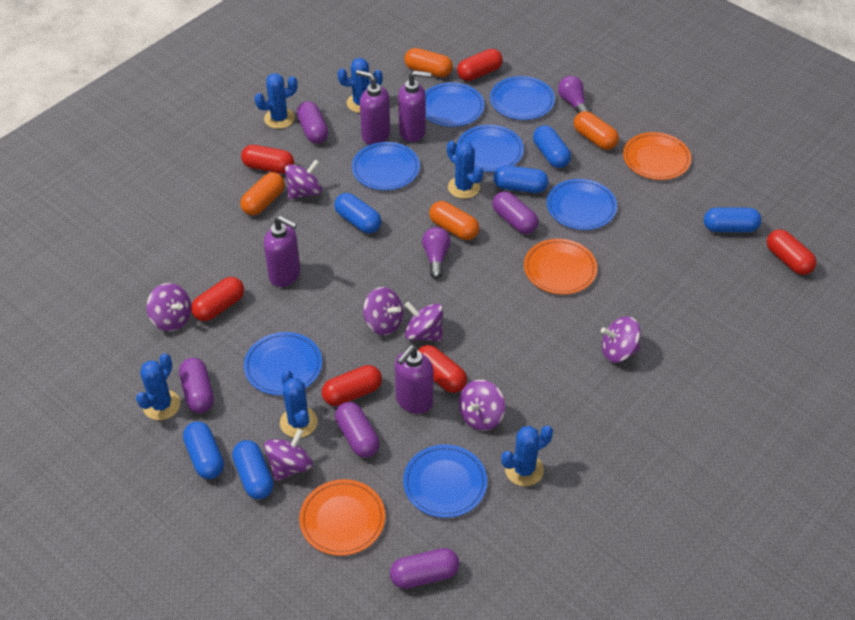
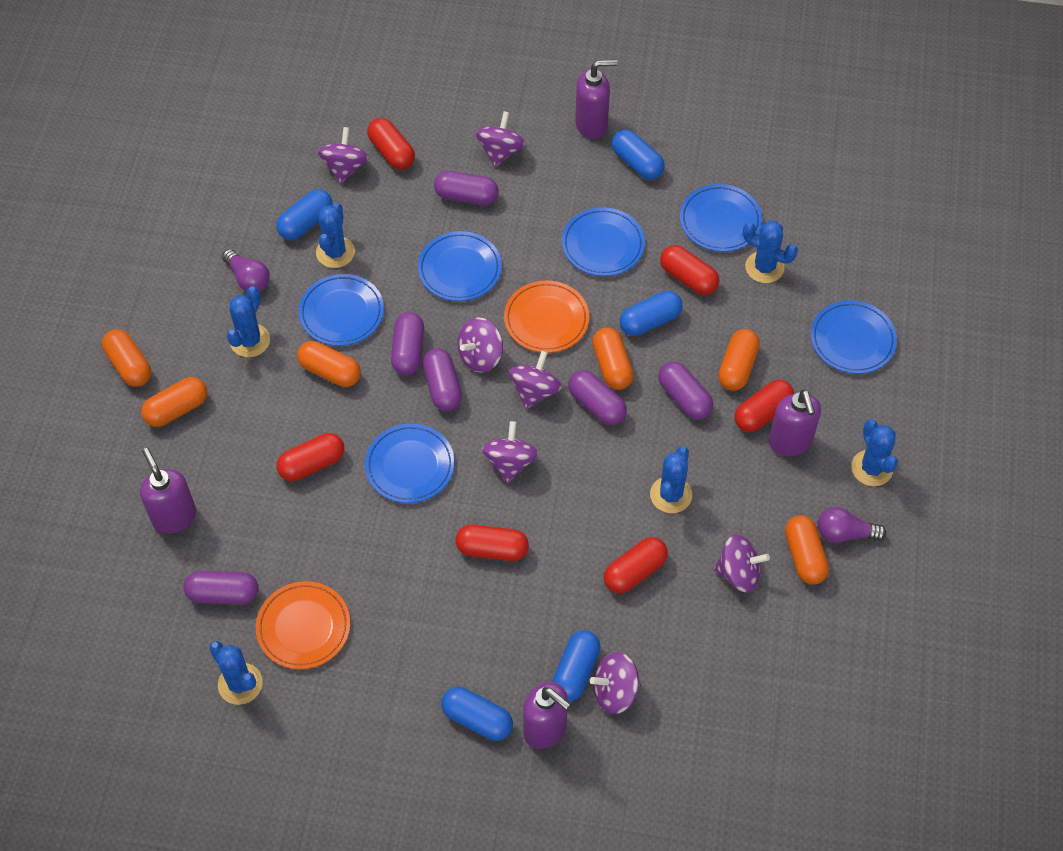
blue capsule: 6 -> 5
blue plate: 7 -> 6
orange capsule: 4 -> 6
orange plate: 3 -> 2
purple capsule: 5 -> 6

